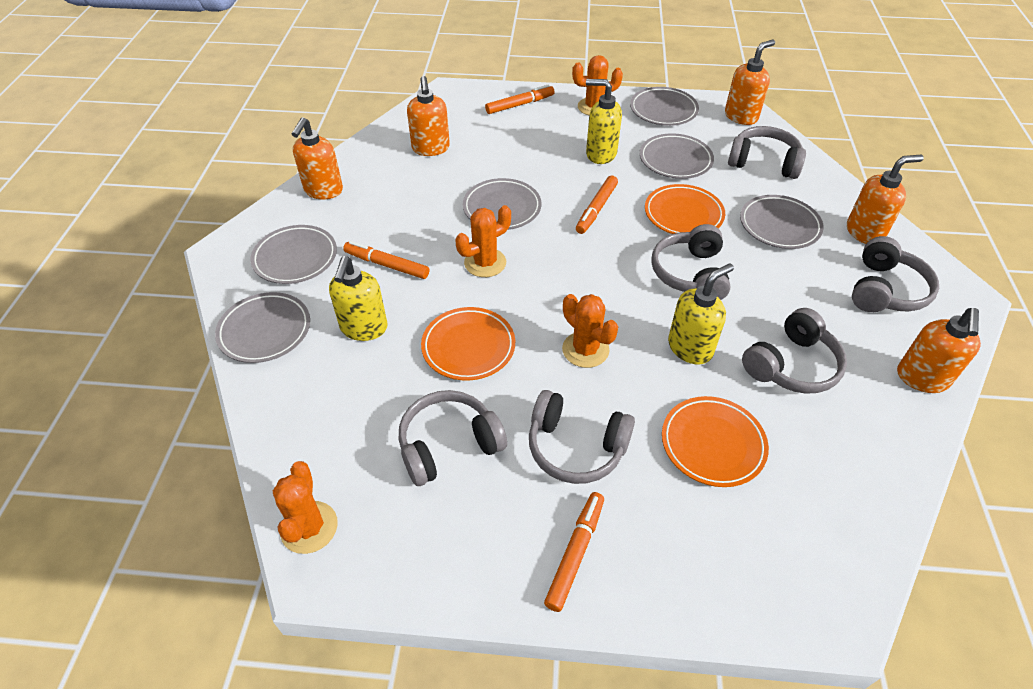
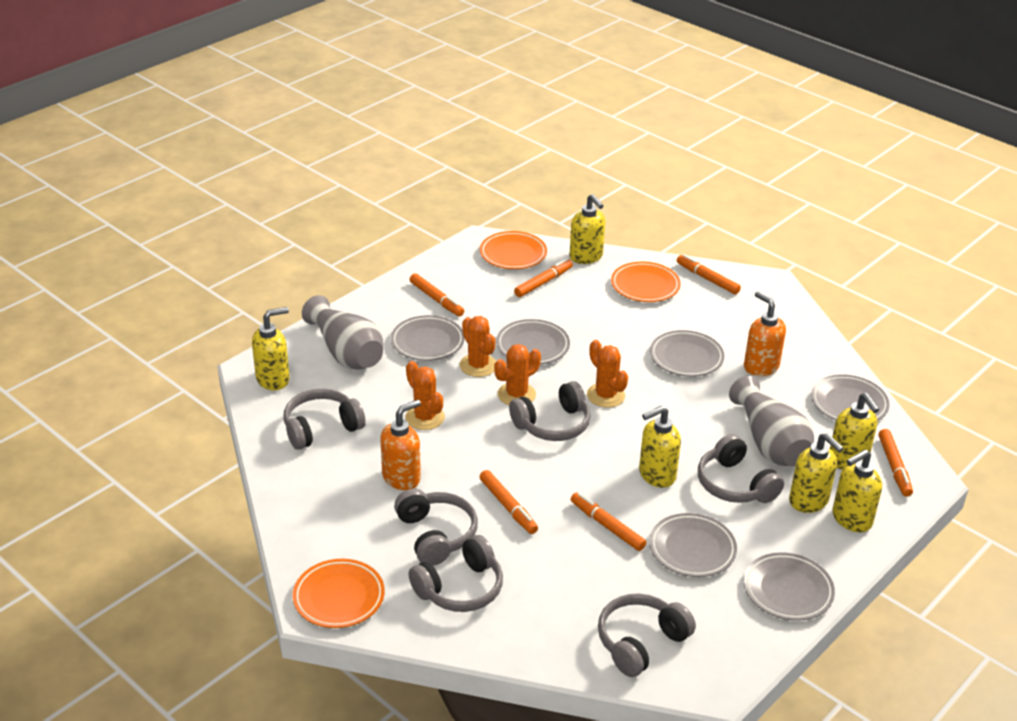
grey vase: 0 -> 2
orange marker: 4 -> 6
orange soap dispenser: 5 -> 2
yellow soap dispenser: 3 -> 6

